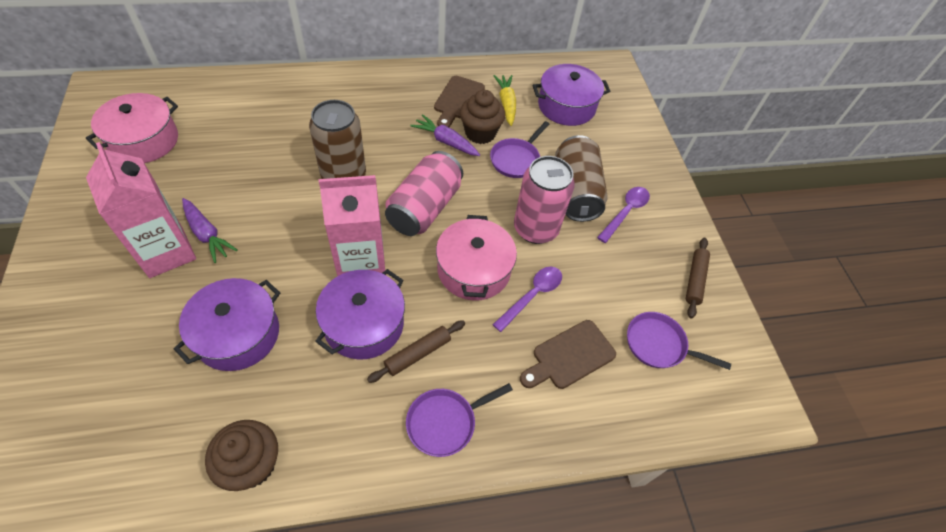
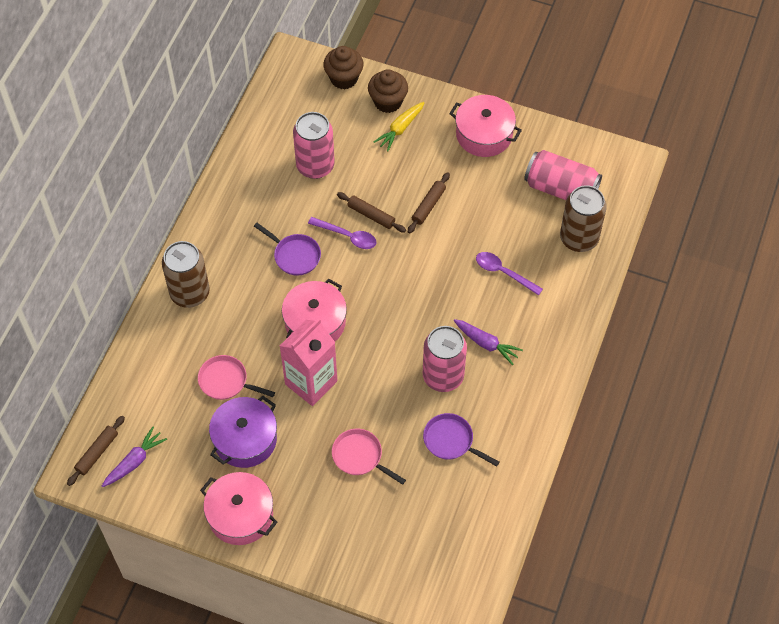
brown cutting board: 2 -> 0
brown rolling pin: 2 -> 3
pink can: 2 -> 3
pink carton: 2 -> 1
pink pan: 0 -> 2
pink pot: 2 -> 3
purple pan: 3 -> 2
purple pot: 3 -> 1

